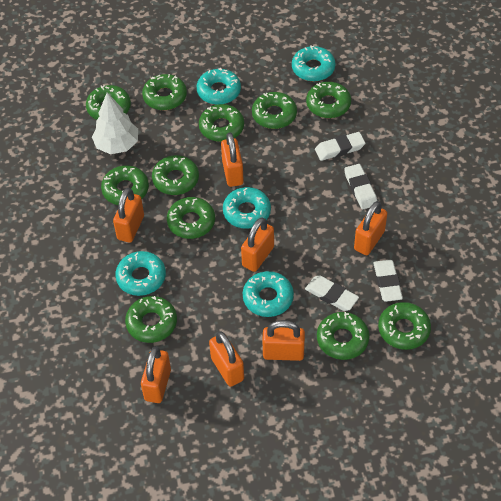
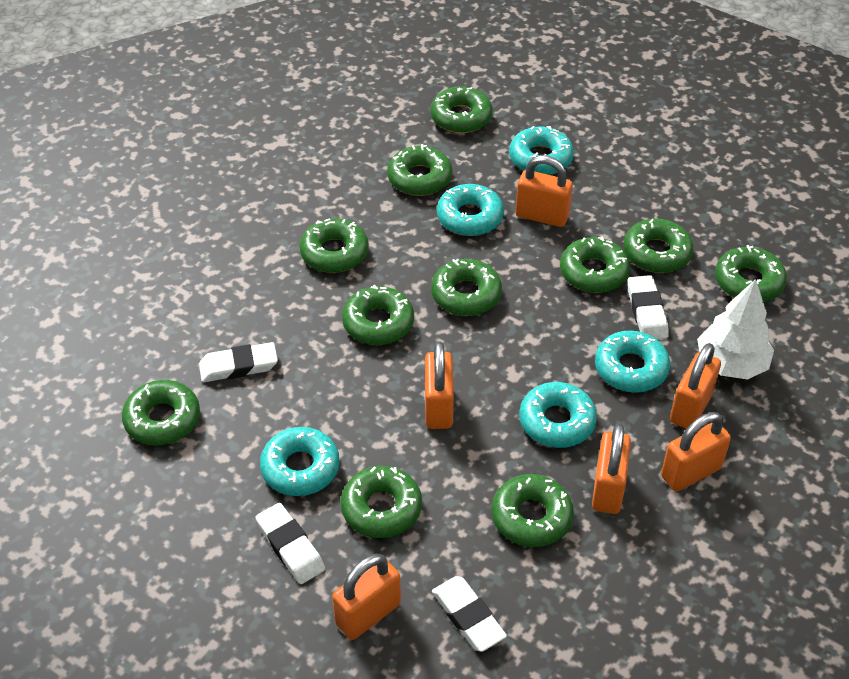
orange padlock: 7 -> 6

